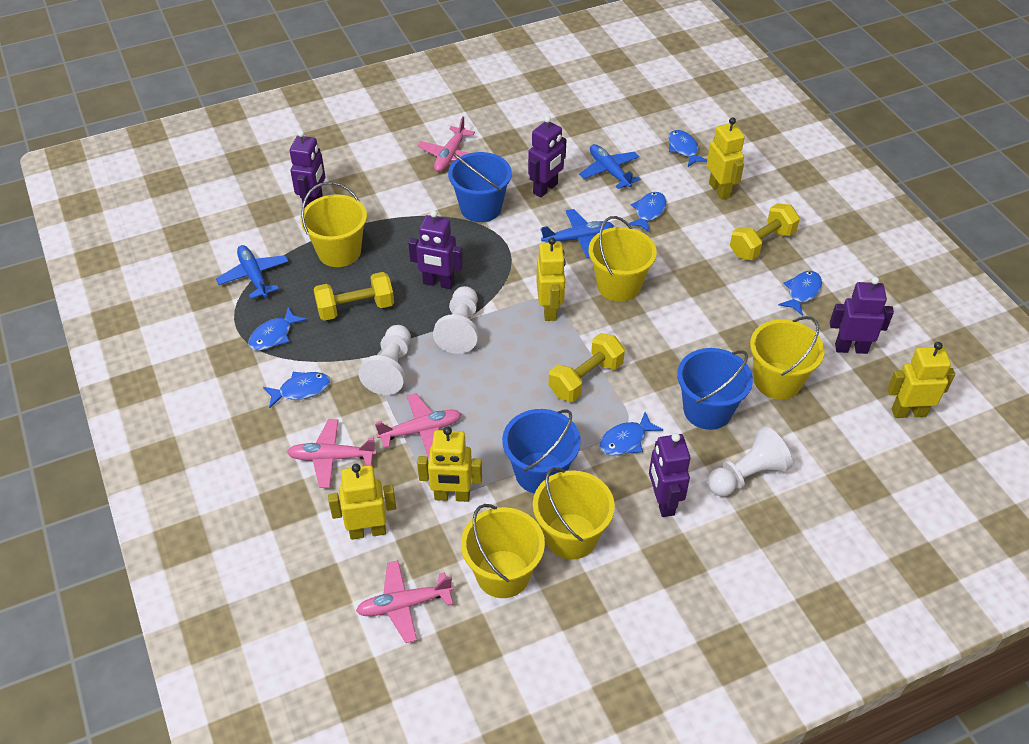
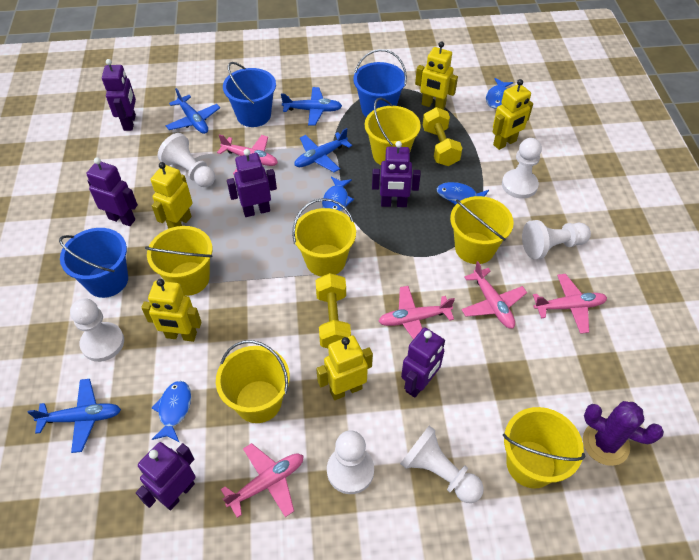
blue fish: 6 -> 4
blue plane: 3 -> 4
pink plane: 4 -> 5
purple cactus: 0 -> 1
purple robot: 5 -> 6
white pawn: 3 -> 6
yellow bucket: 5 -> 6
yellow dumbbell: 3 -> 2

